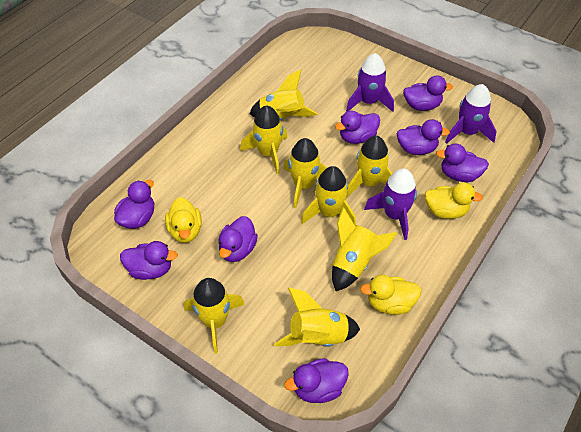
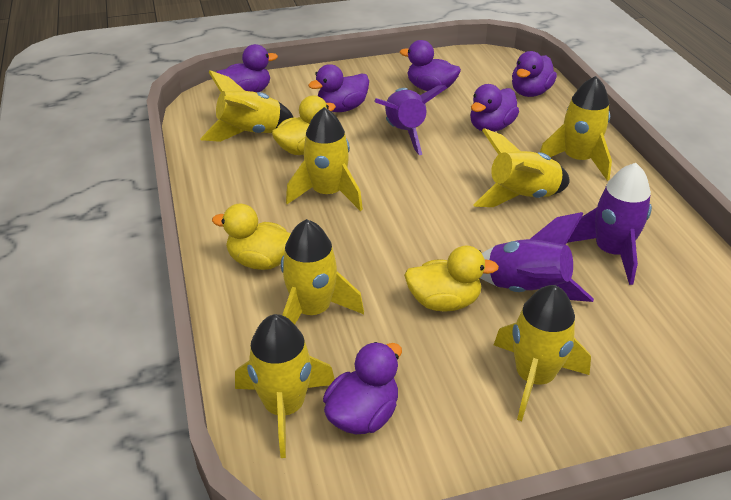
purple duck: 8 -> 6
yellow rocket: 8 -> 7

